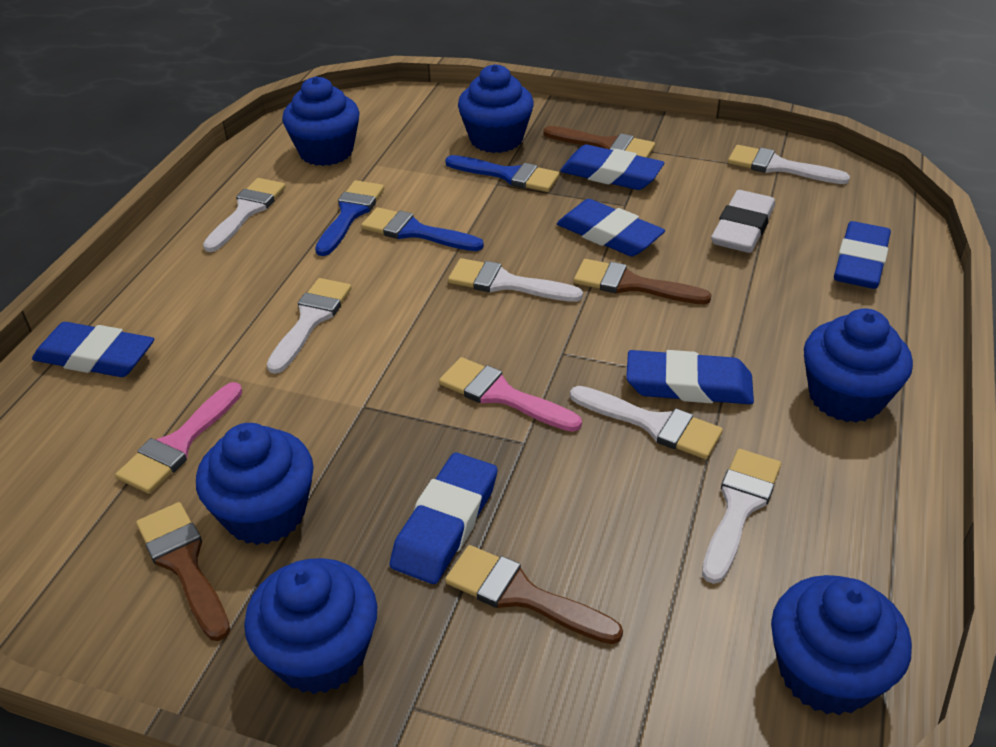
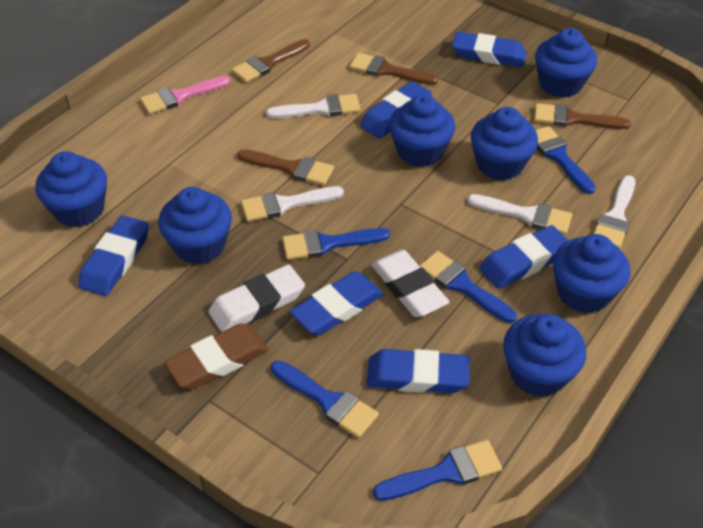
blue brush: 3 -> 5
blue cupcake: 6 -> 7
brown eraser: 0 -> 1
pink brush: 2 -> 1
white brush: 6 -> 4
white eraser: 1 -> 2

